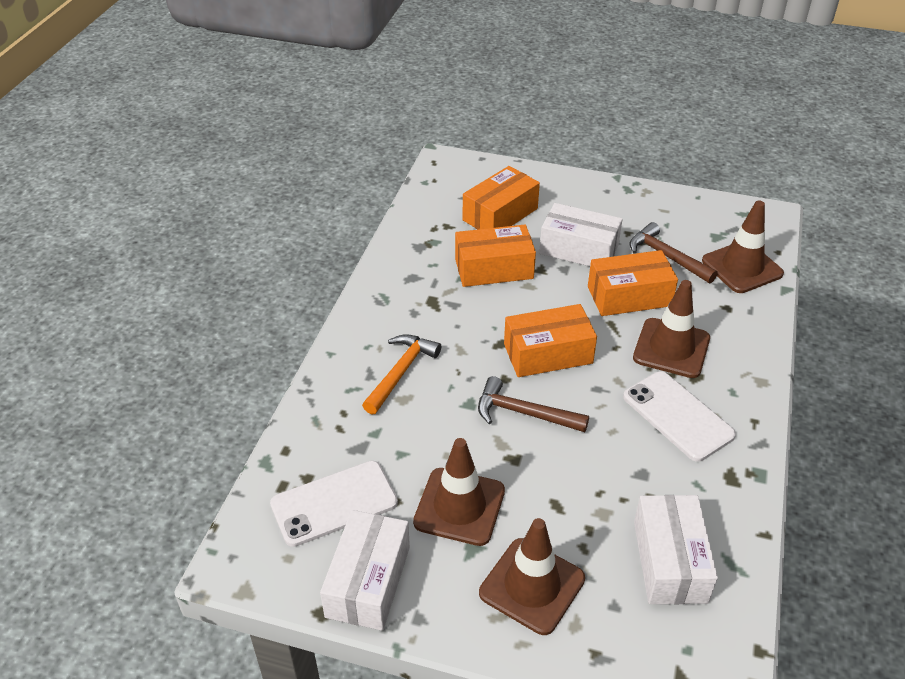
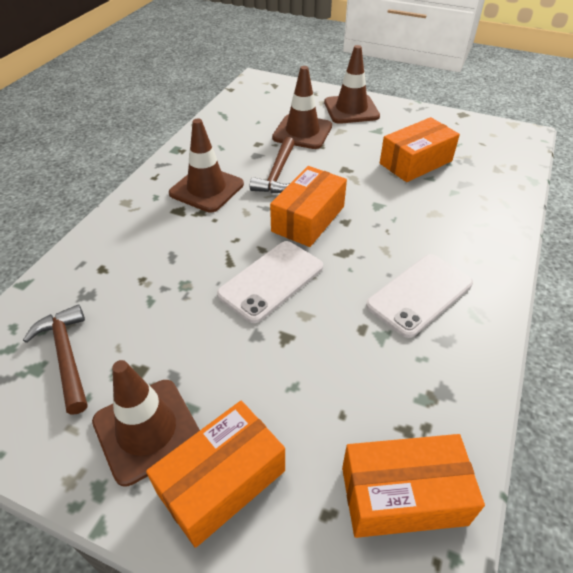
orange hammer: 1 -> 0
white box: 3 -> 0

